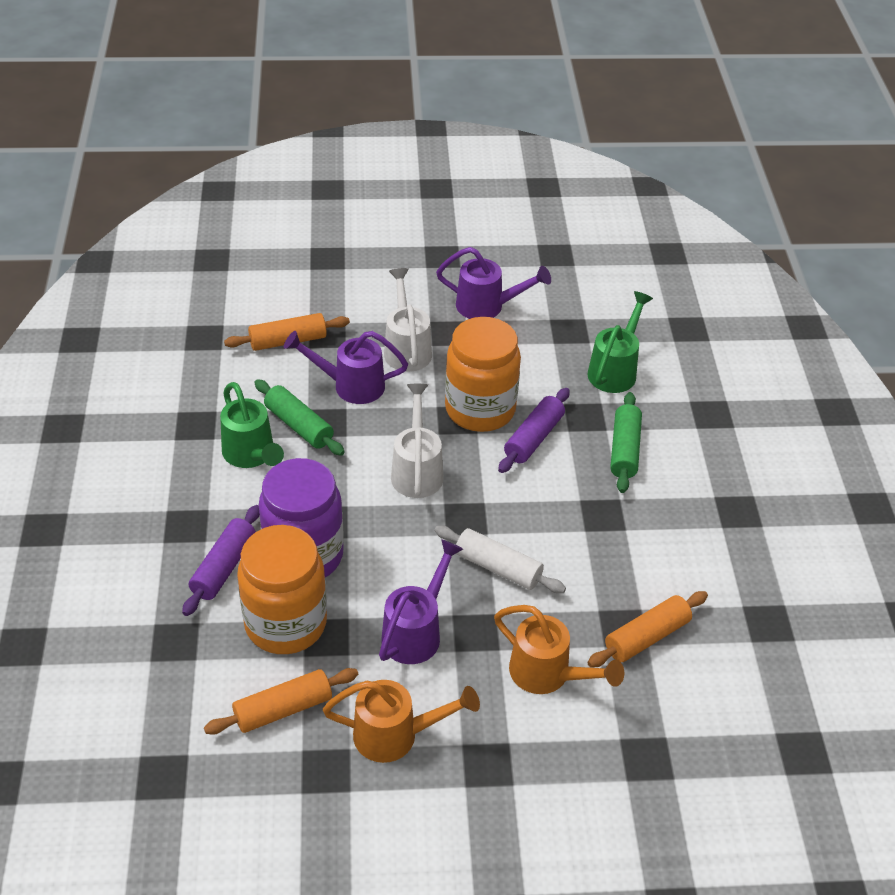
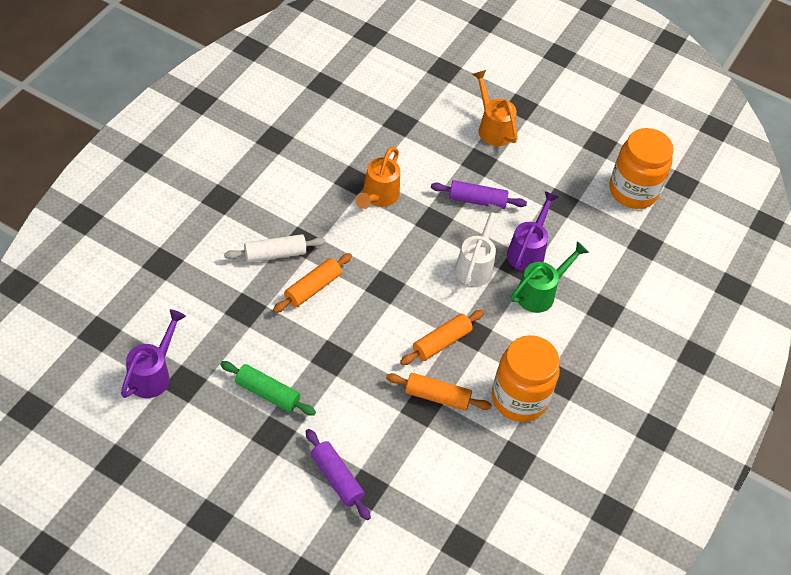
green rolling pin: 2 -> 1
green watering can: 2 -> 1
purple jar: 1 -> 0
purple watering can: 3 -> 2
white watering can: 2 -> 1

